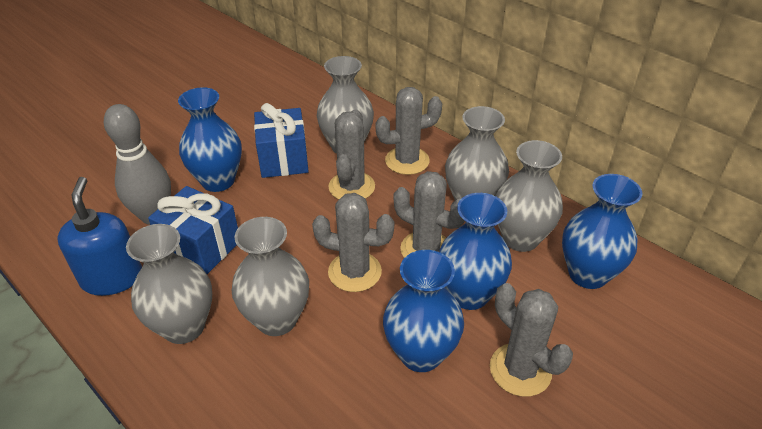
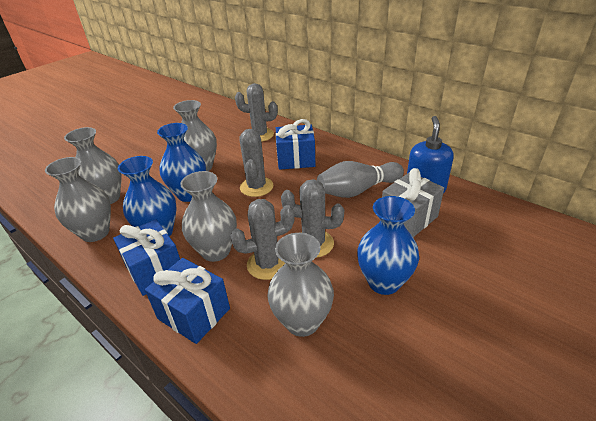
blue gift: 2 -> 3
blue vase: 4 -> 3
grey cactus: 5 -> 4
grey gift: 0 -> 1

